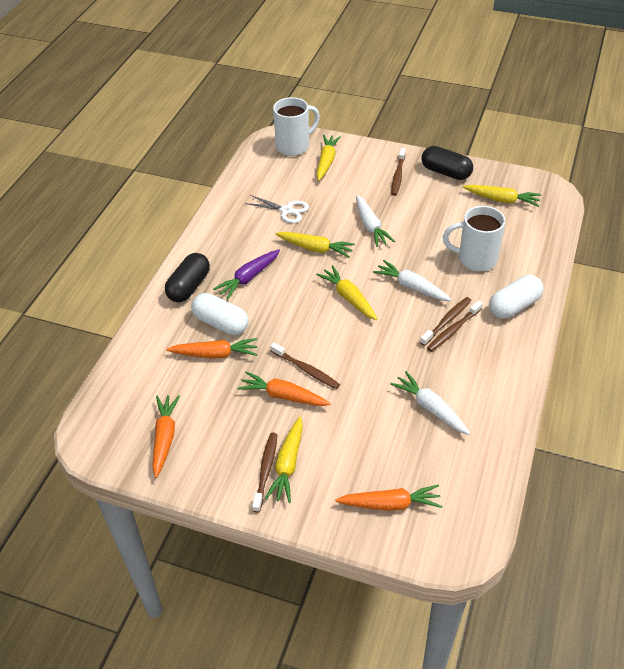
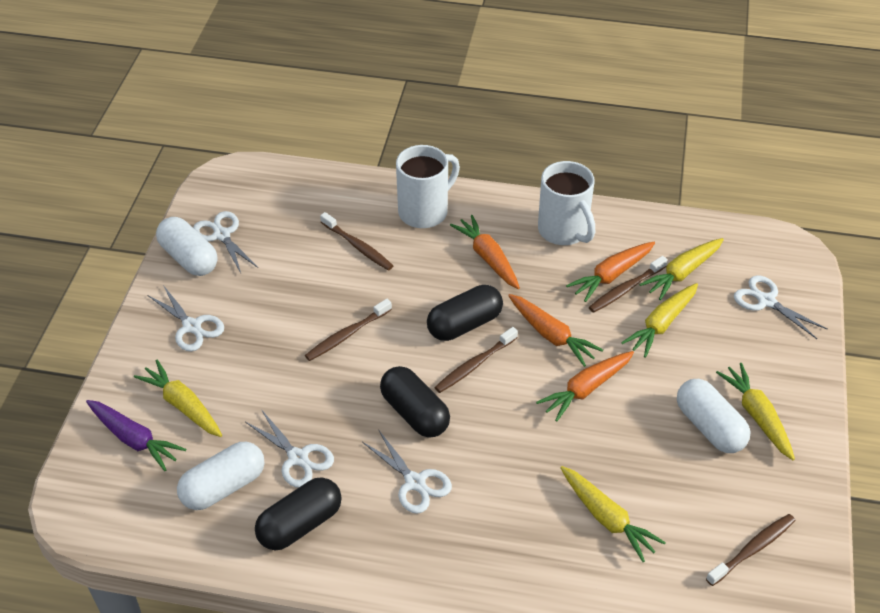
black capsule: 2 -> 3
white capsule: 2 -> 3
white carrot: 3 -> 0
white scissors: 1 -> 5

